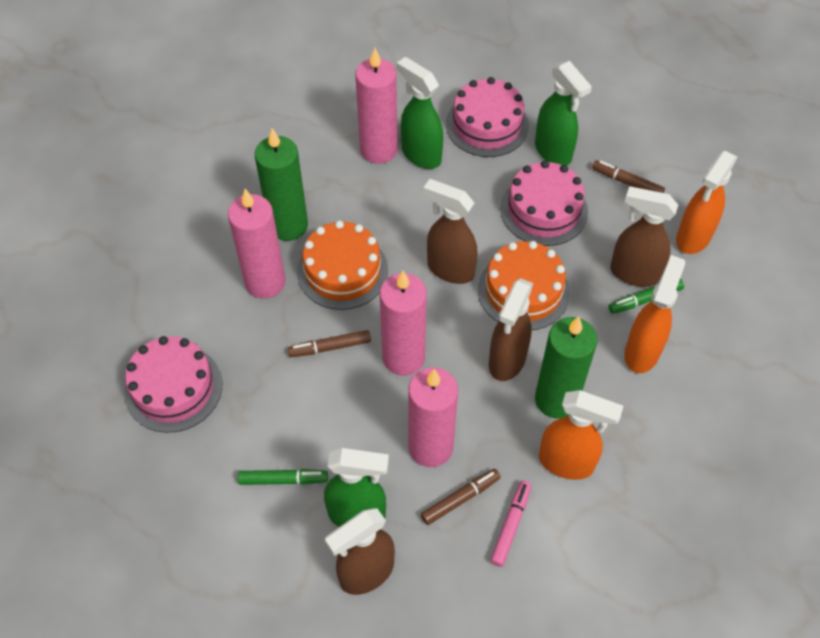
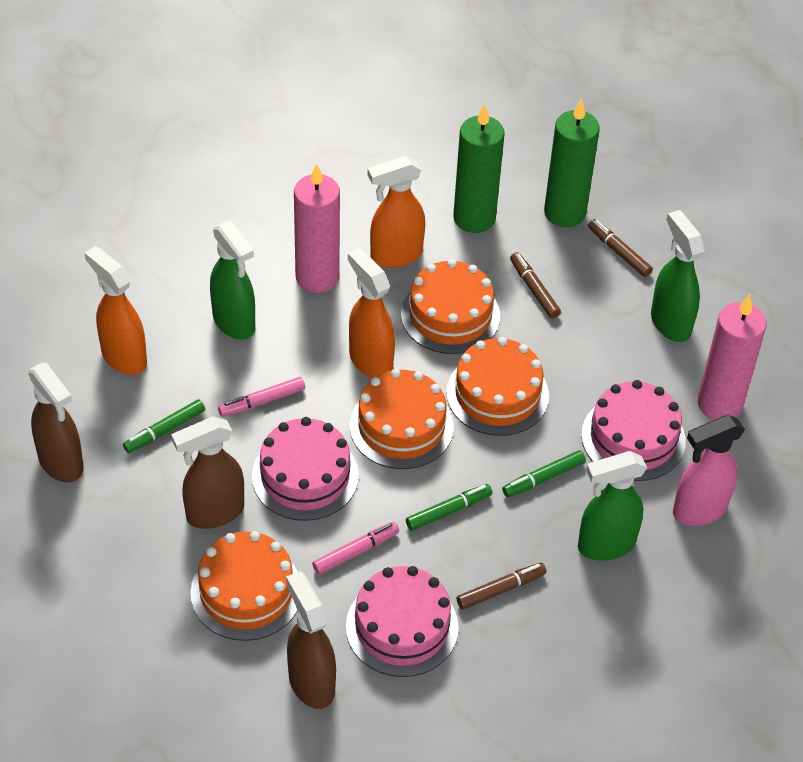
brown spray bottle: 4 -> 3
green marker: 2 -> 3
orange cake: 2 -> 4
pink candle: 4 -> 2
pink marker: 1 -> 2
pink spray bottle: 0 -> 1

